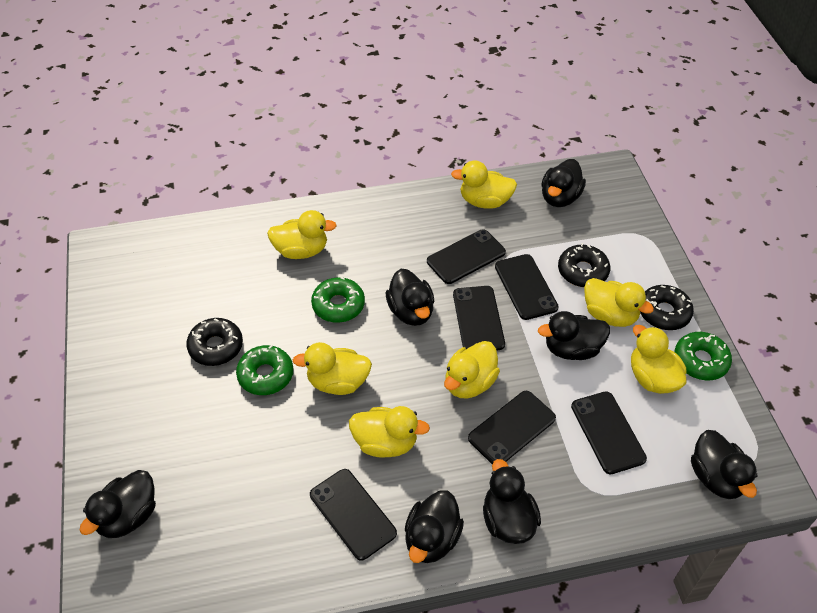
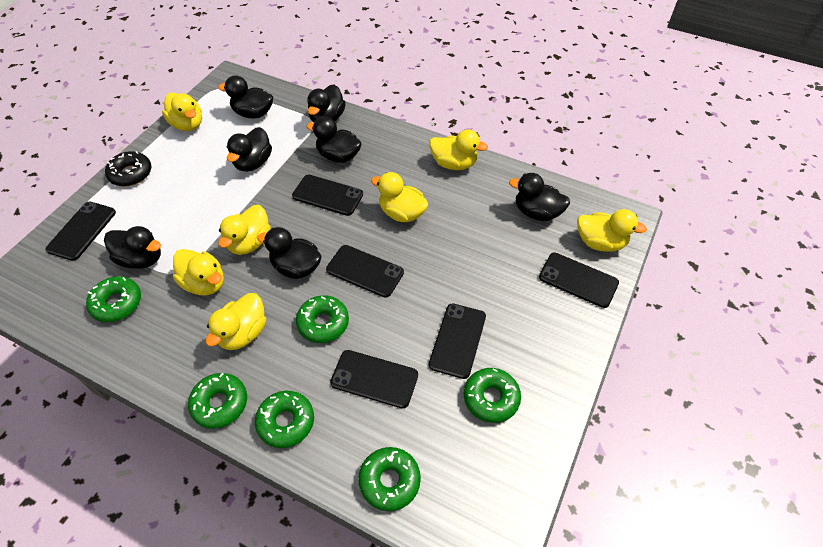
black donut: 3 -> 1
green donut: 3 -> 6

